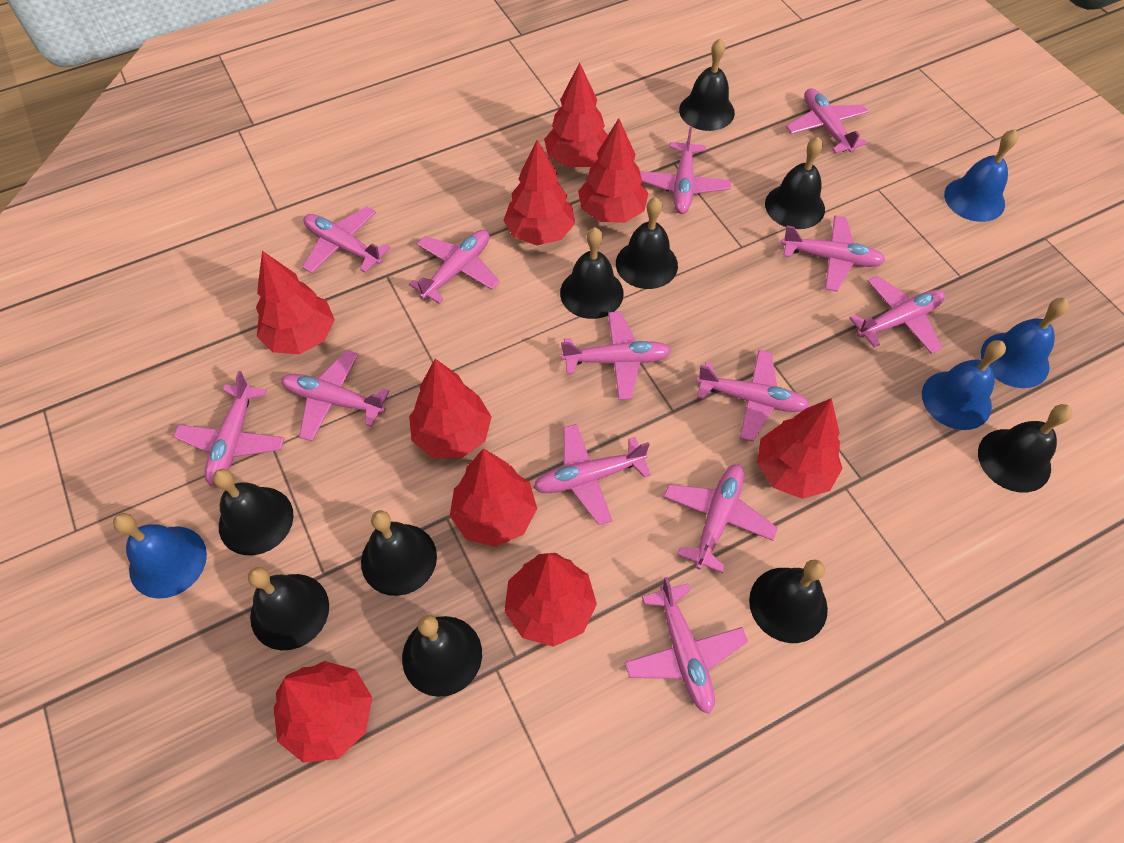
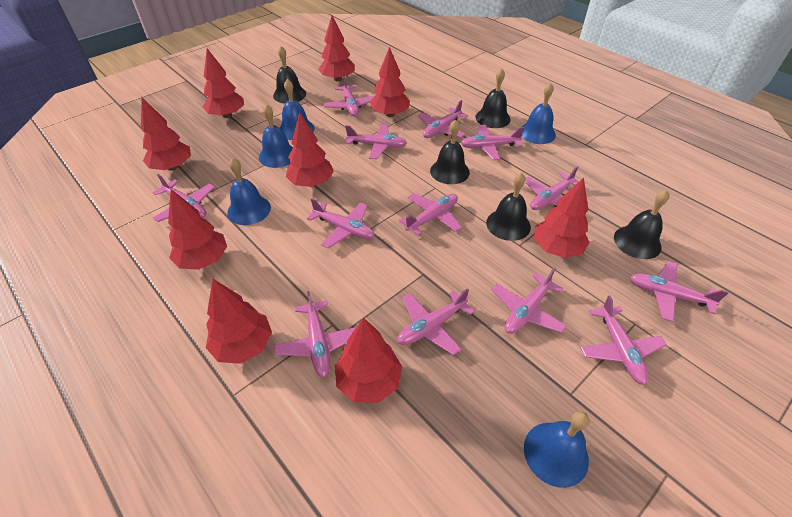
black bell: 10 -> 5
blue bell: 4 -> 5

